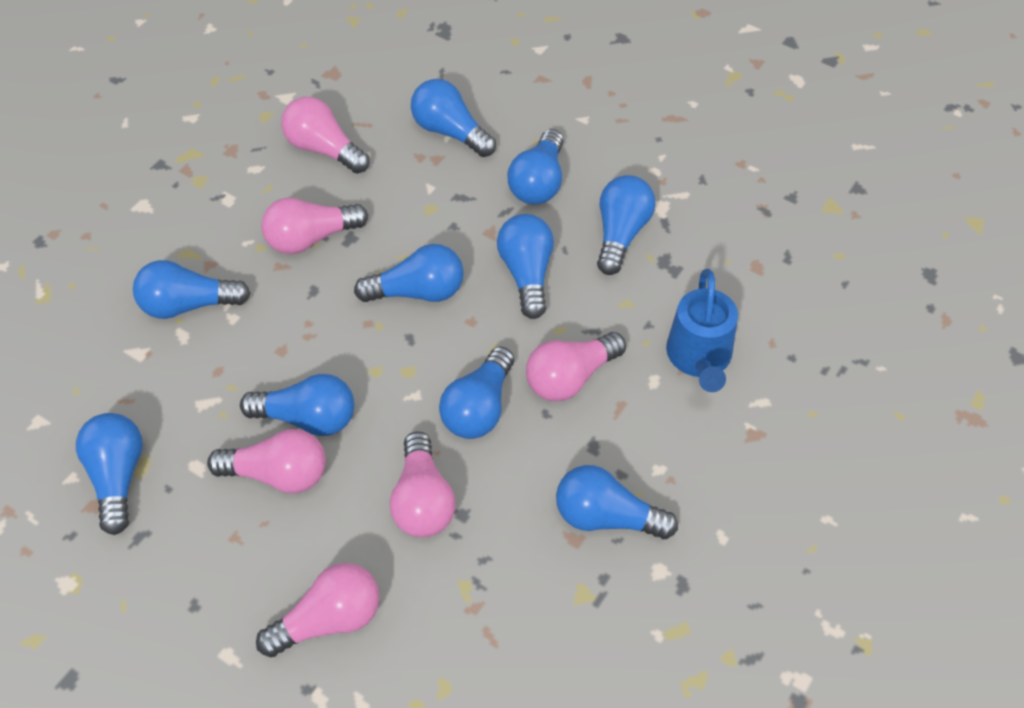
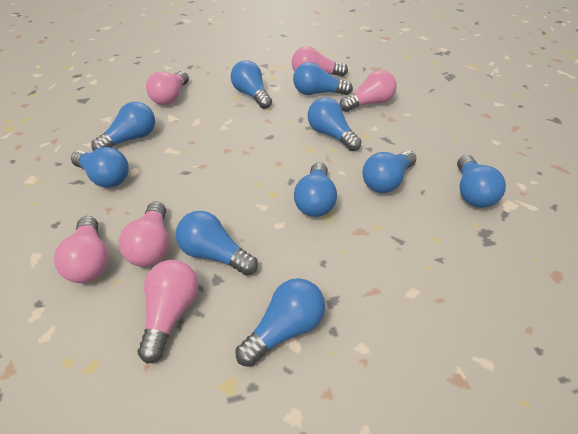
blue watering can: 1 -> 0

